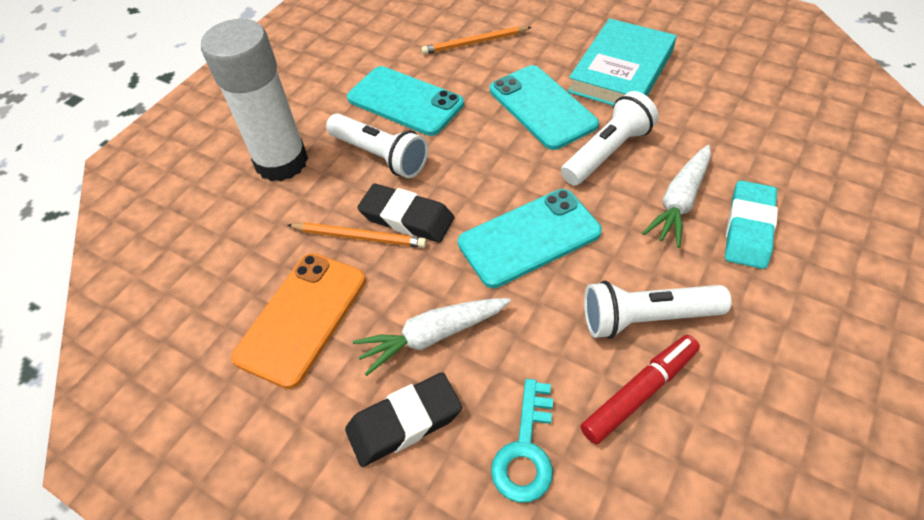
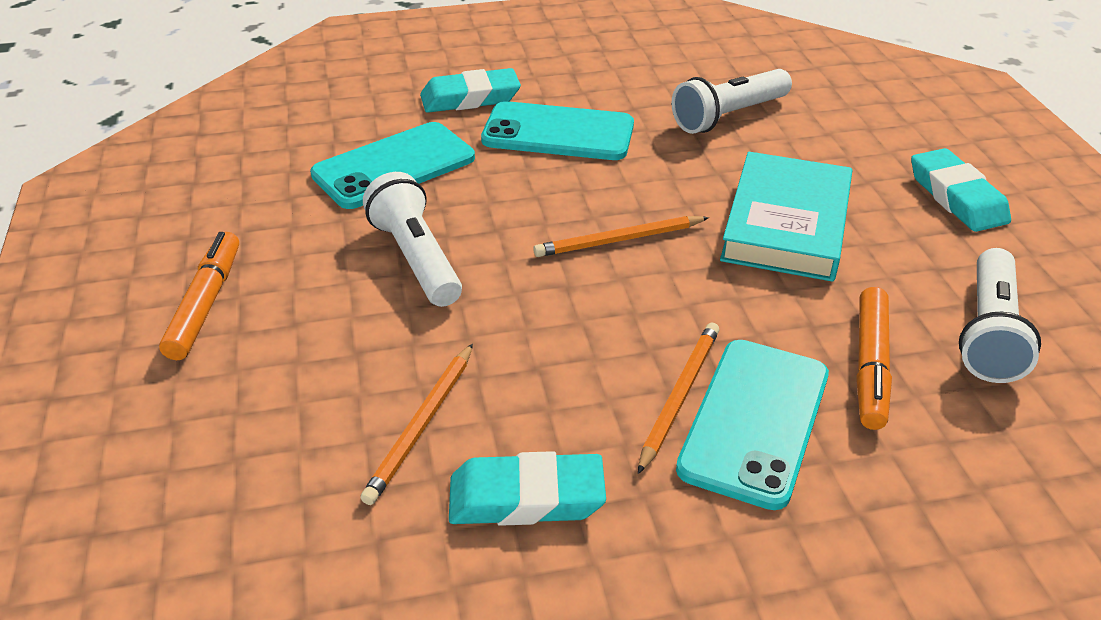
black eraser: 2 -> 0
orange marker: 0 -> 2
orange pencil: 2 -> 3
orange phone: 1 -> 0
red marker: 1 -> 0
turquoise eraser: 1 -> 3
turquoise key: 1 -> 0
white carrot: 2 -> 0
white glue stick: 1 -> 0

